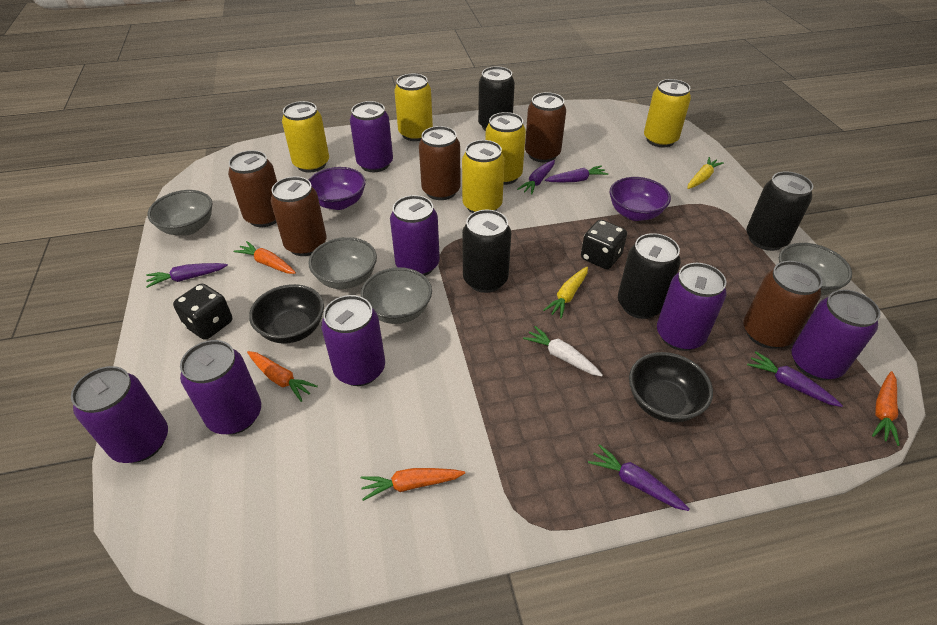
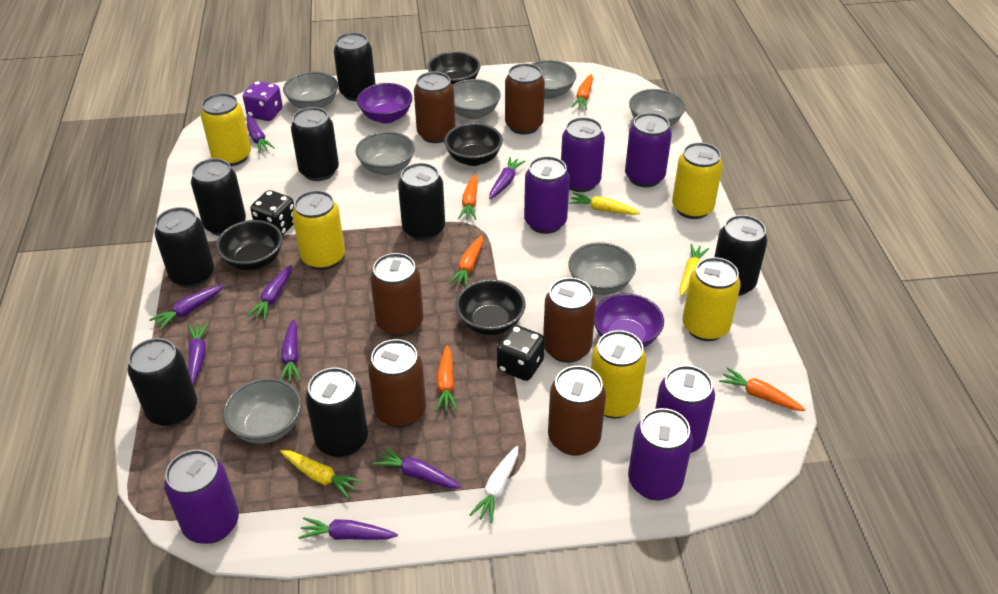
black bowl: 2 -> 4
black can: 4 -> 8
brown can: 5 -> 6
grey bowl: 4 -> 7
orange carrot: 4 -> 5
purple can: 7 -> 6
purple carrot: 5 -> 8
purple dice: 0 -> 1
yellow carrot: 2 -> 3

